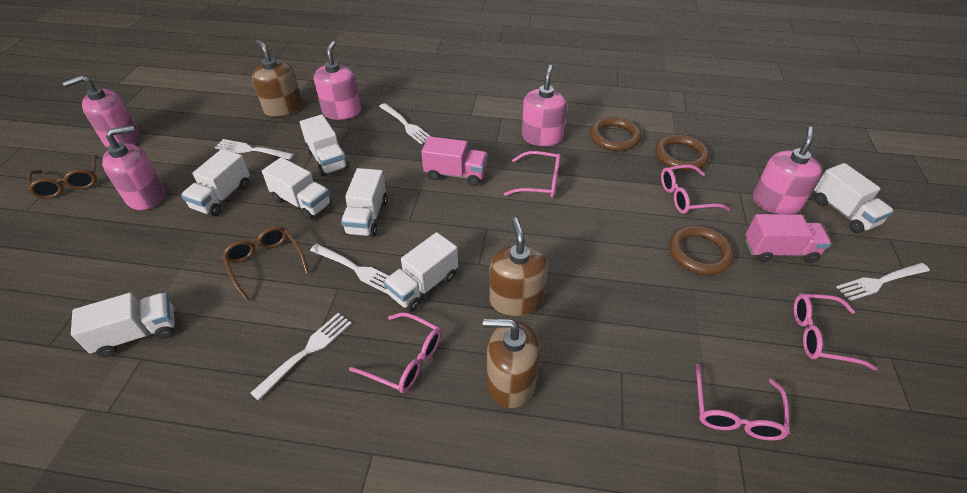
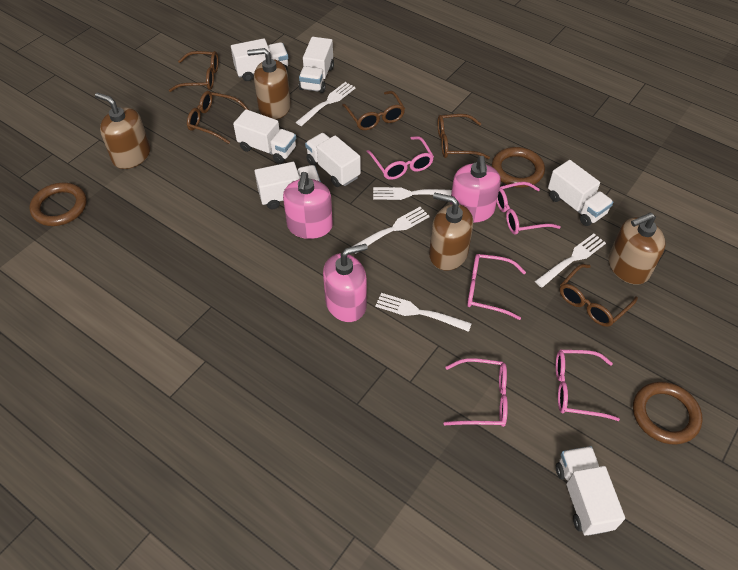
brown glasses: 2 -> 5
brown soap dispenser: 3 -> 4
pink soap dispenser: 5 -> 3
pink truck: 2 -> 0

